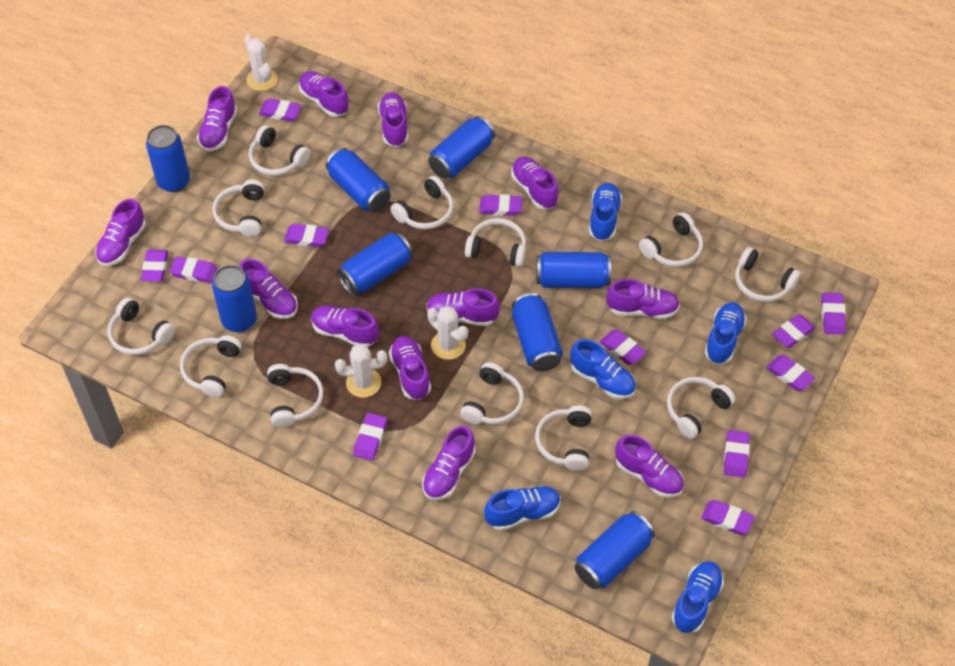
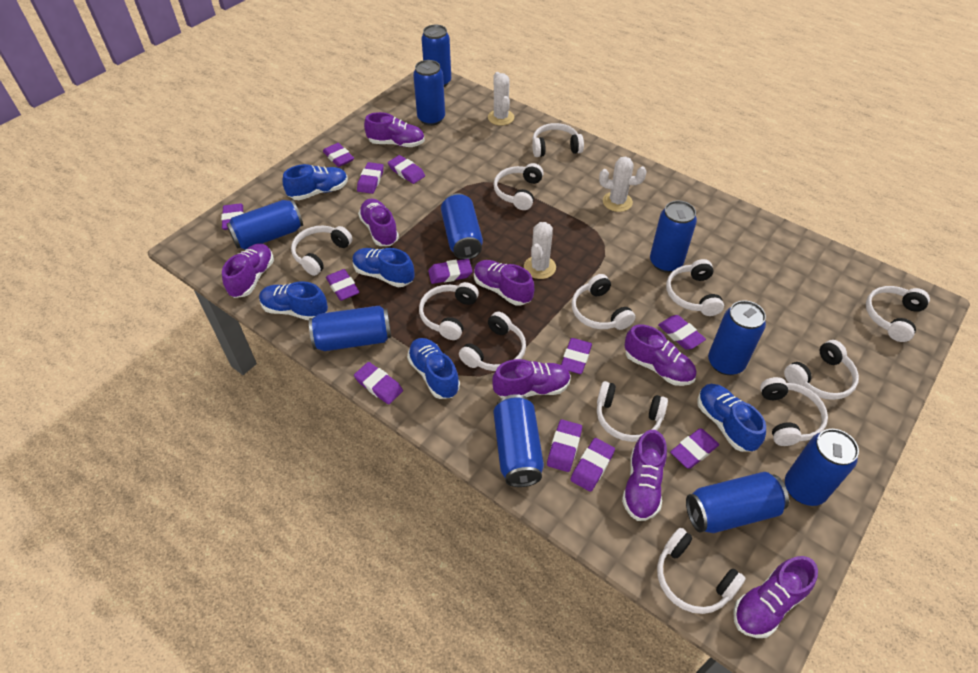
blue can: 8 -> 10
purple shoe: 12 -> 8

